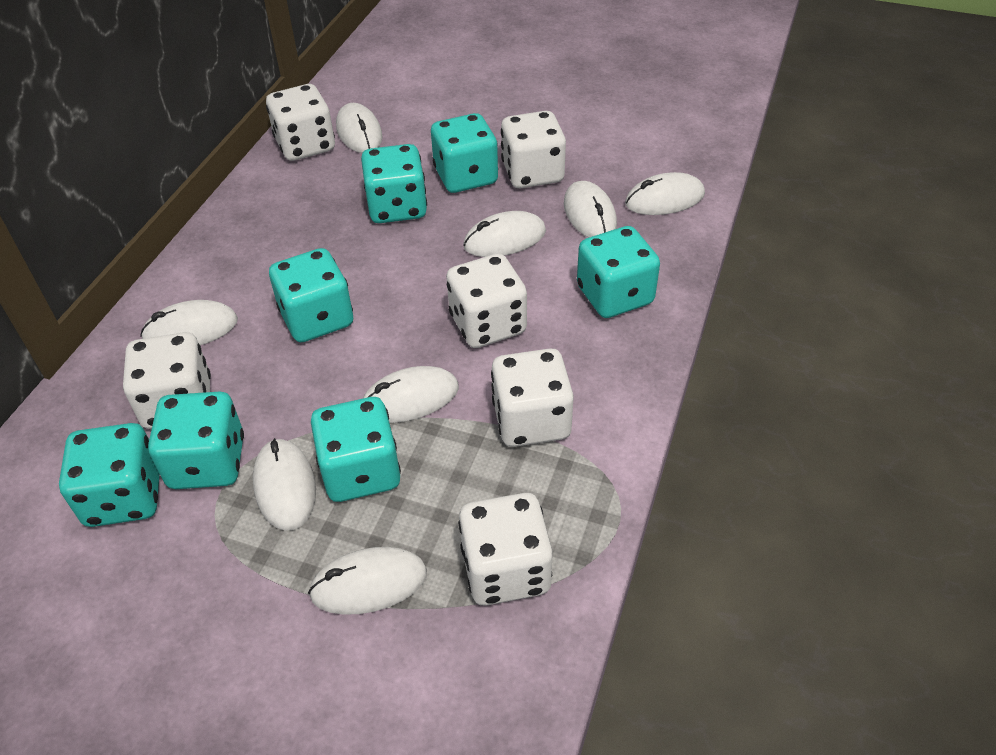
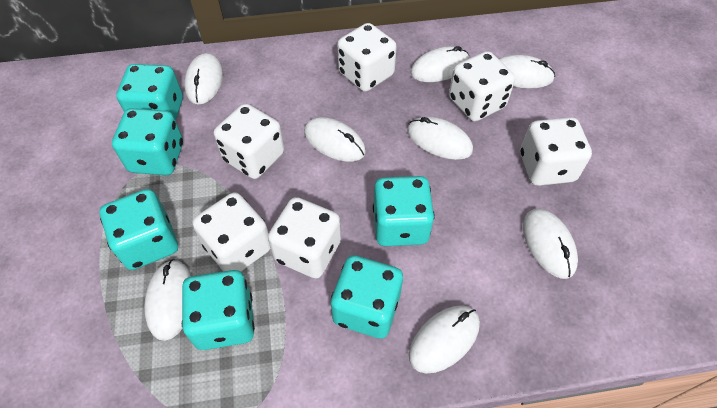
turquoise dice: 7 -> 6

